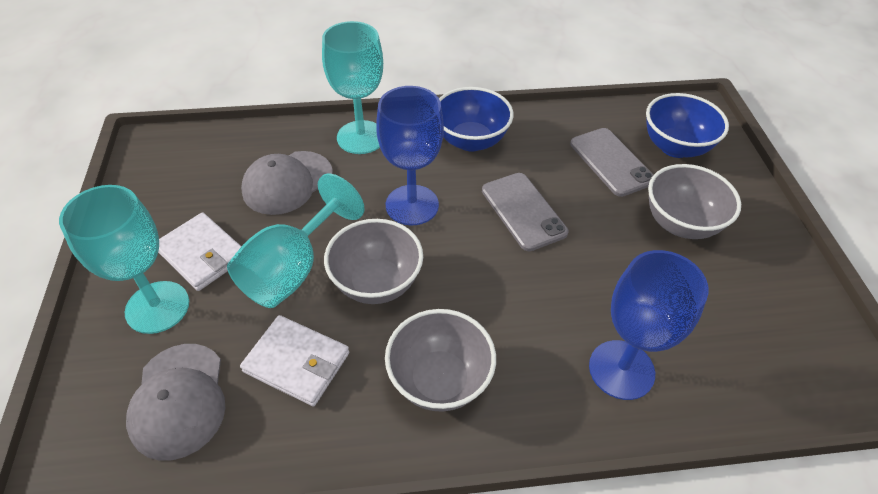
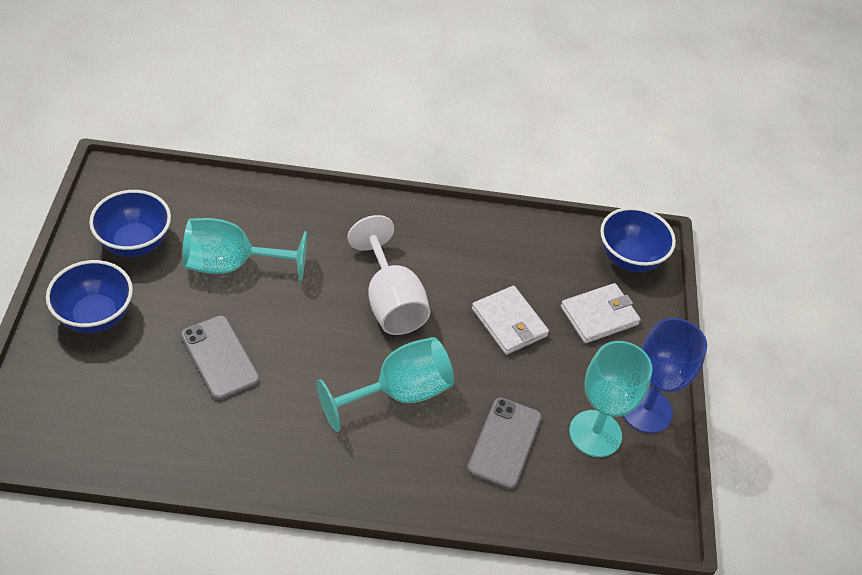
blue bowl: 2 -> 3
blue goblet: 2 -> 1
grey bowl: 3 -> 0
grey cap: 2 -> 0
white goblet: 0 -> 1

